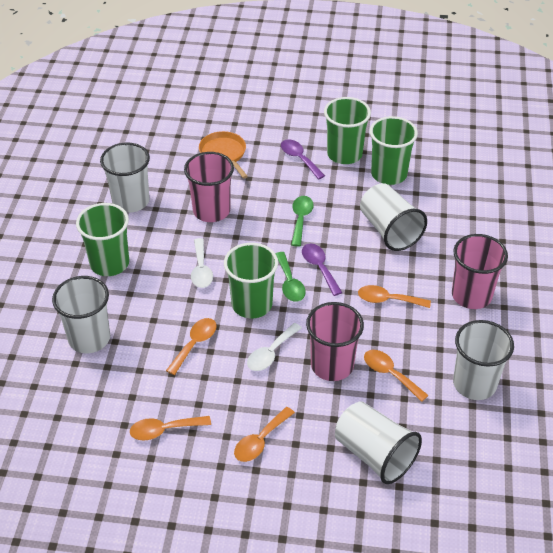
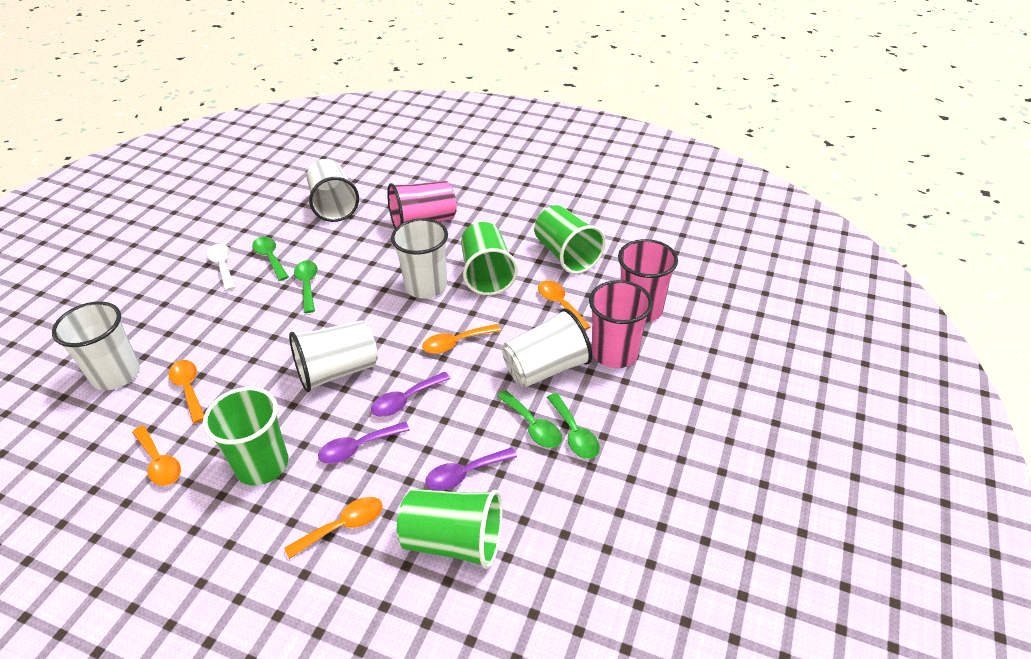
green spoon: 2 -> 4
orange pan: 1 -> 0
purple spoon: 2 -> 3
white spoon: 2 -> 1

